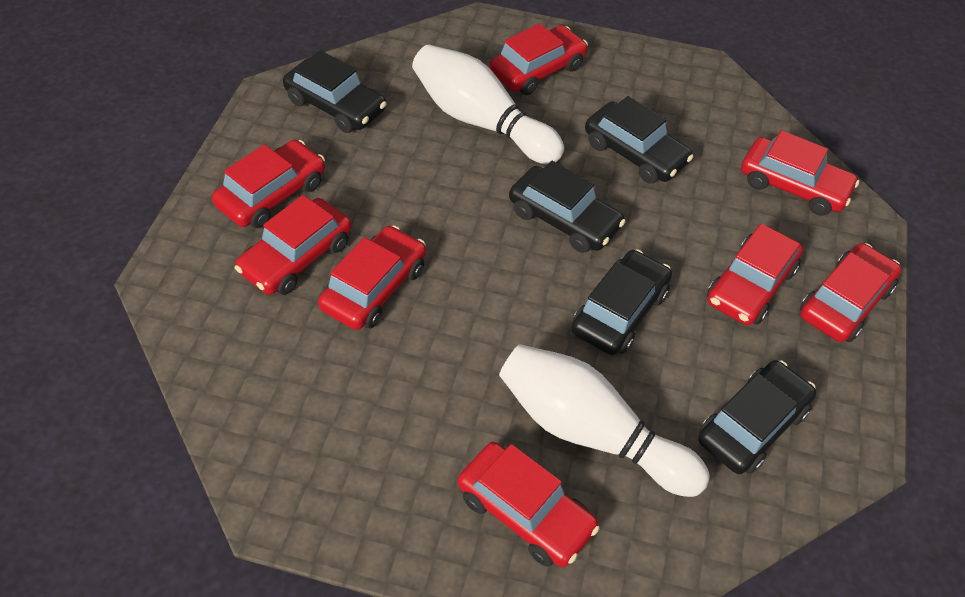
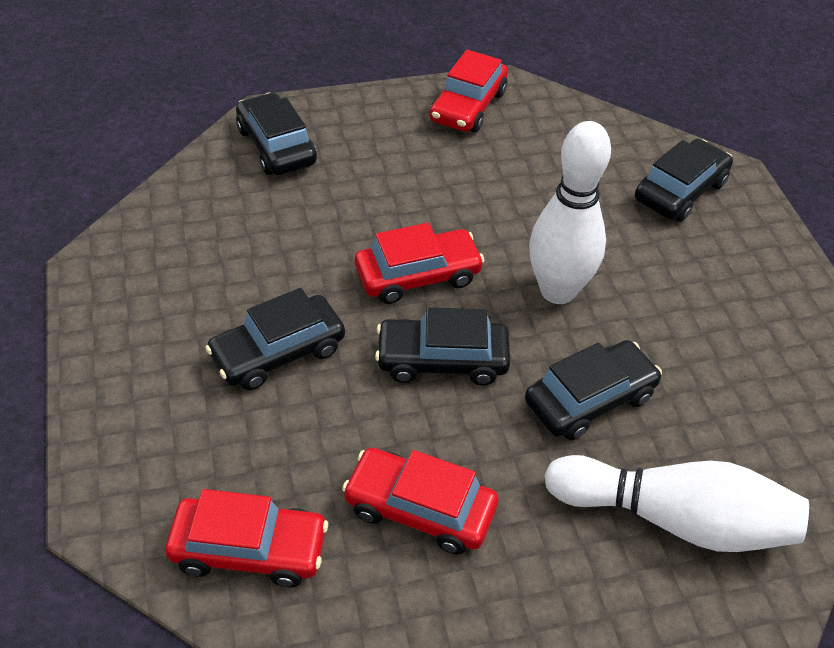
red car: 8 -> 4

